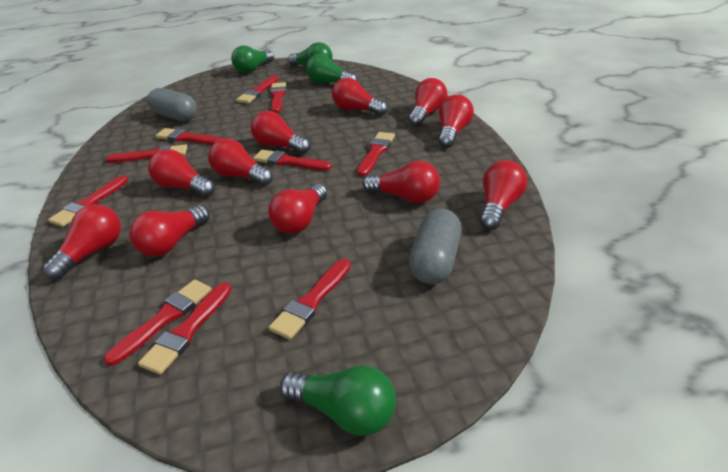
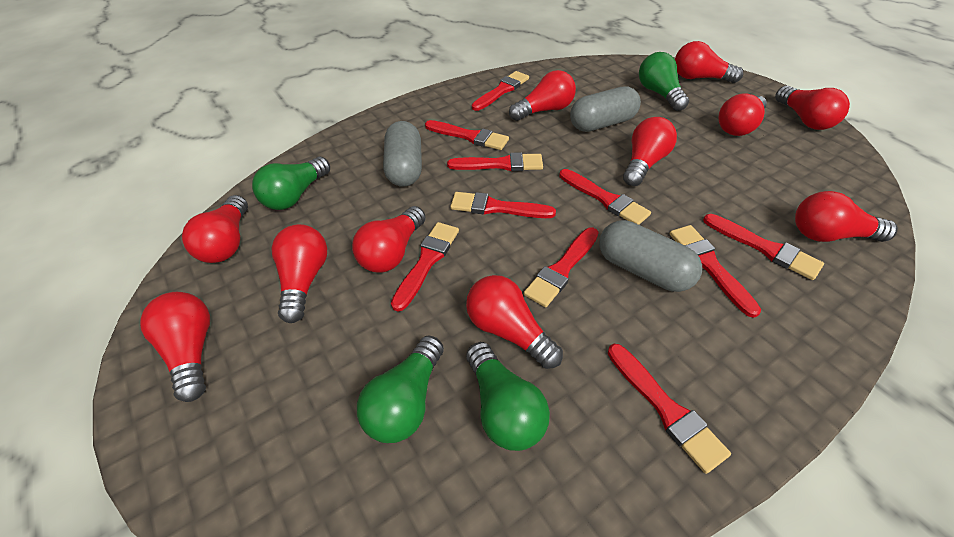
grey capsule: 2 -> 3

